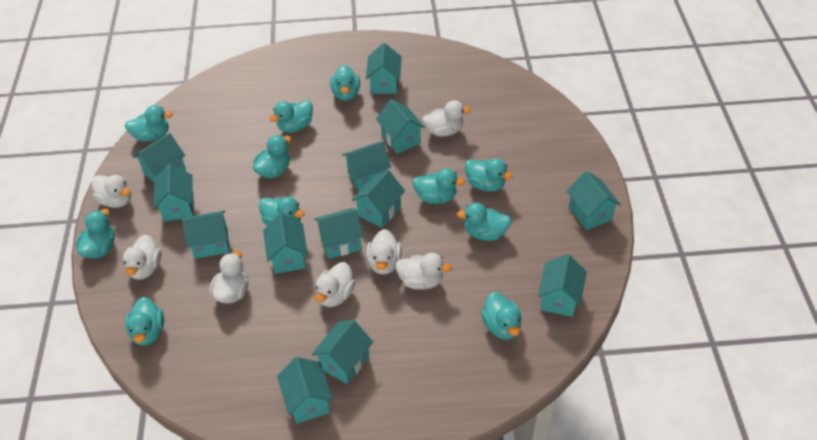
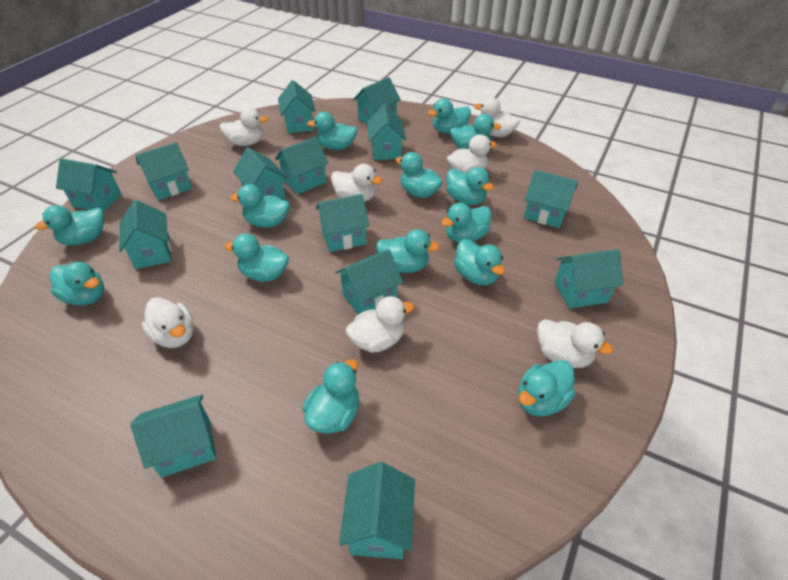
turquoise duck: 11 -> 14
turquoise house: 13 -> 14

